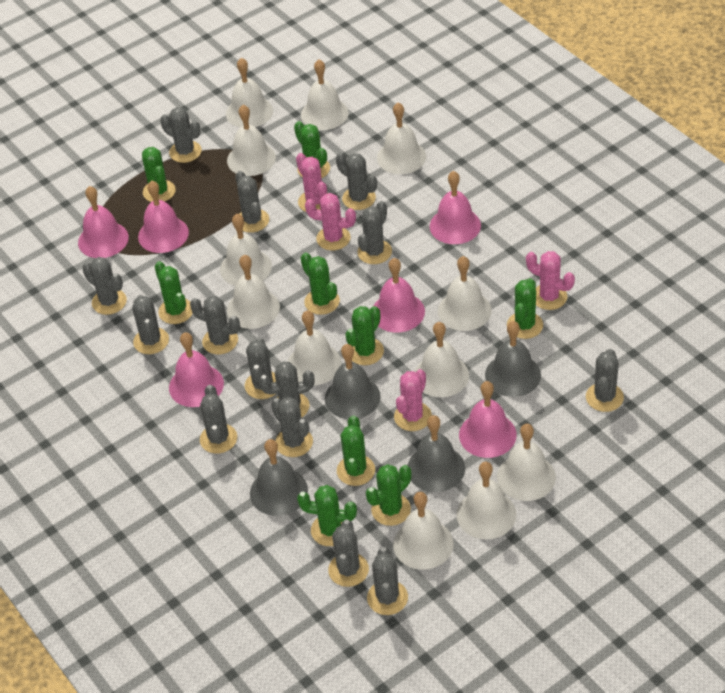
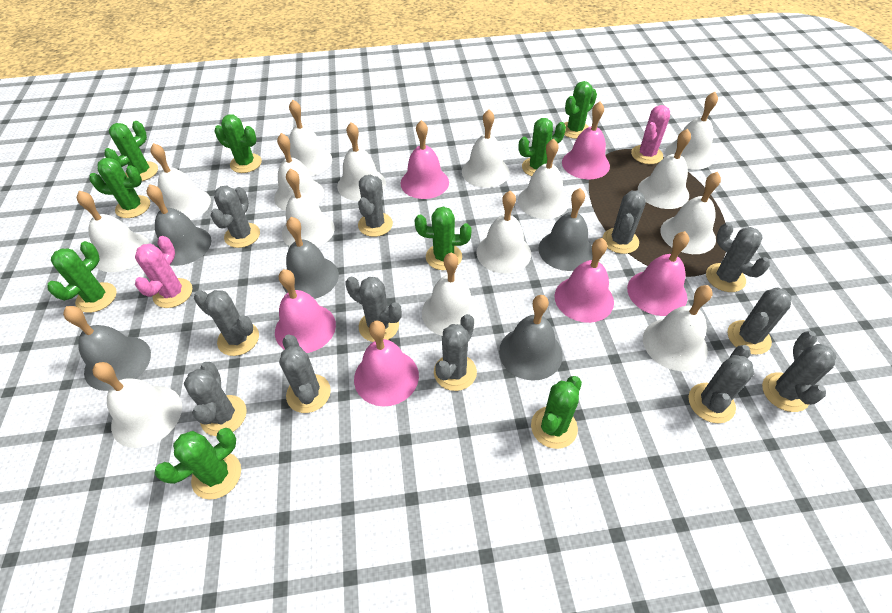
grey bell: 4 -> 5
grey cactus: 14 -> 12
pink cactus: 4 -> 2
white bell: 12 -> 15

